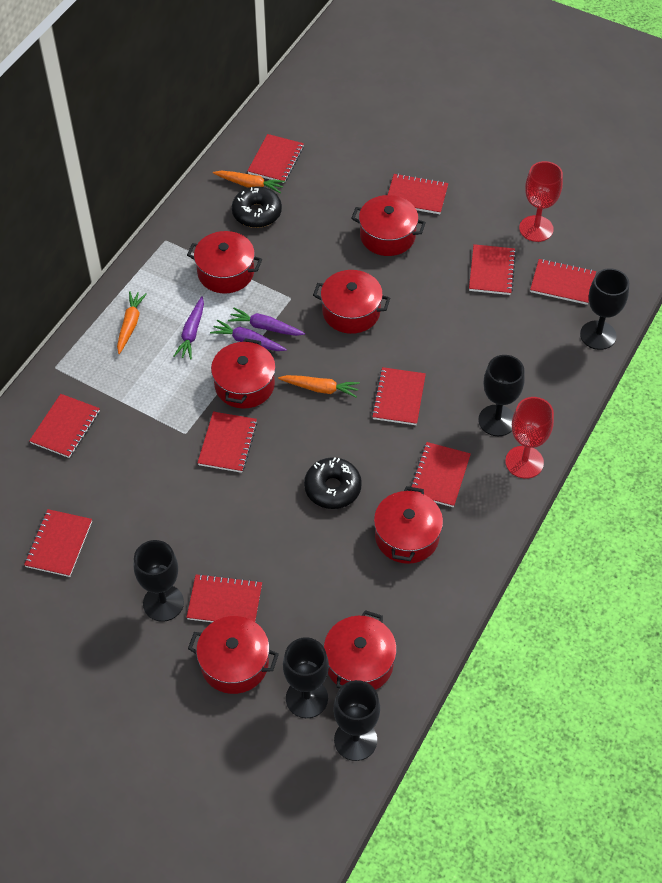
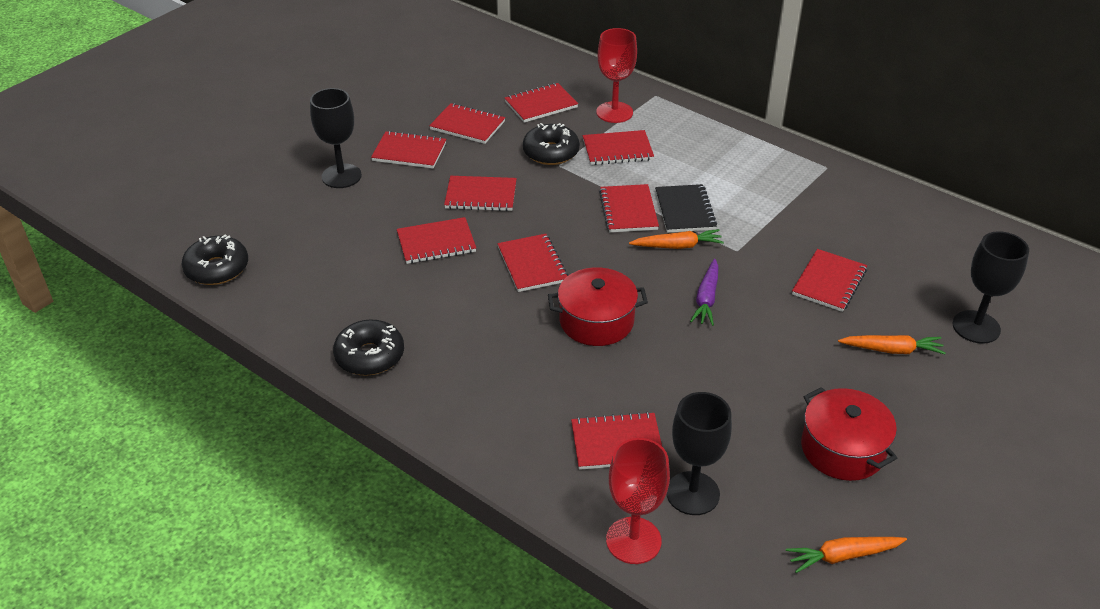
black donut: 2 -> 3
black goblet: 5 -> 3
black notebook: 0 -> 1
purple carrot: 3 -> 1
red pot: 7 -> 2

